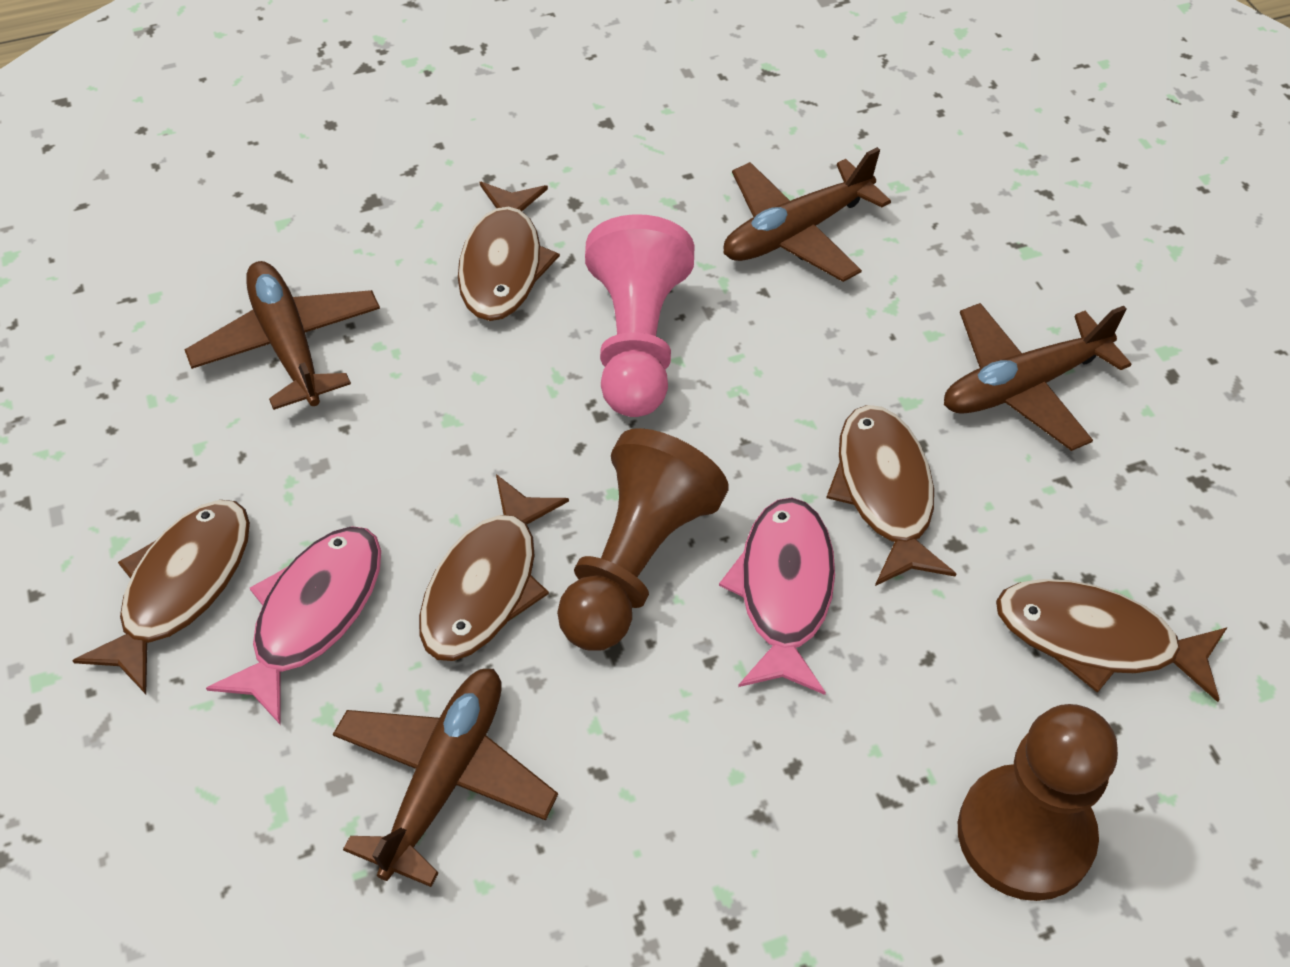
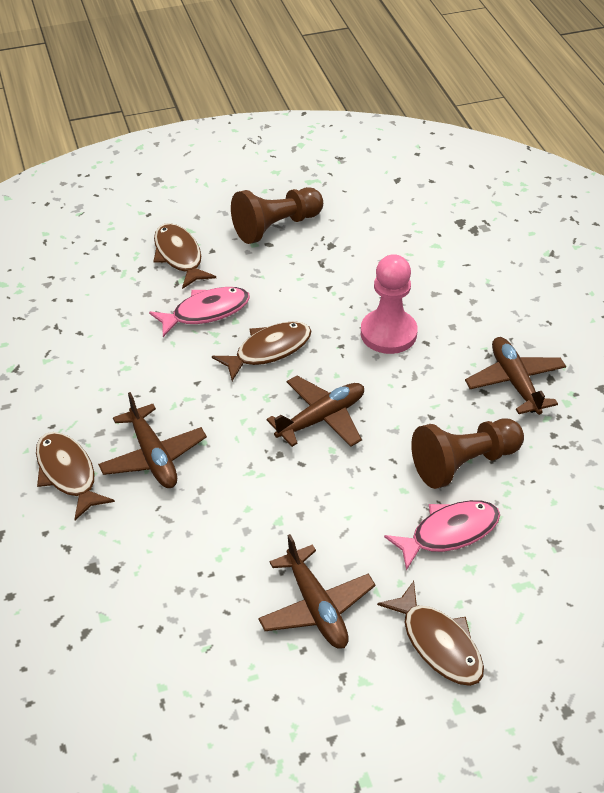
brown fish: 5 -> 4

